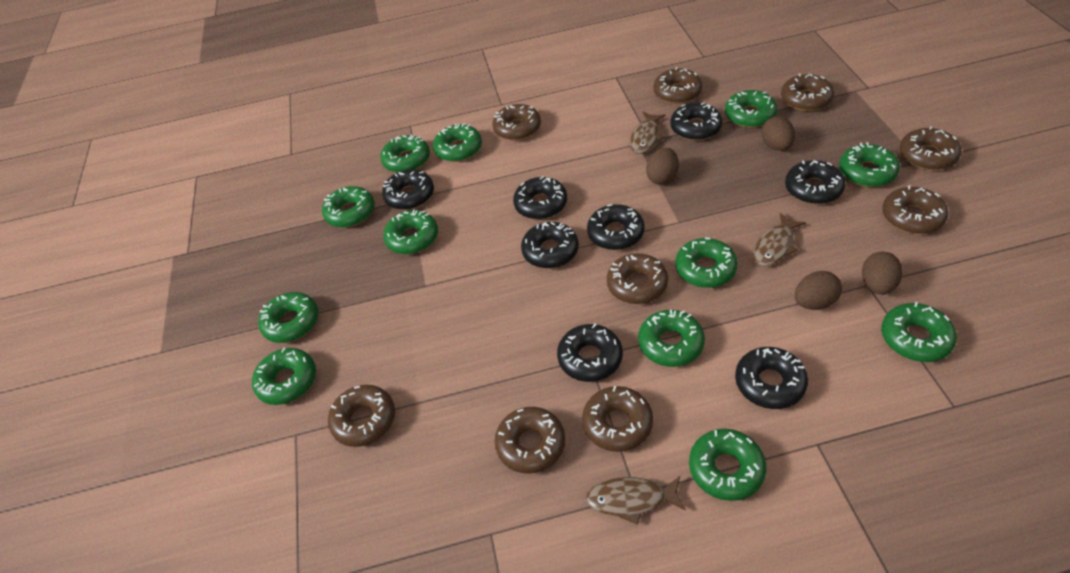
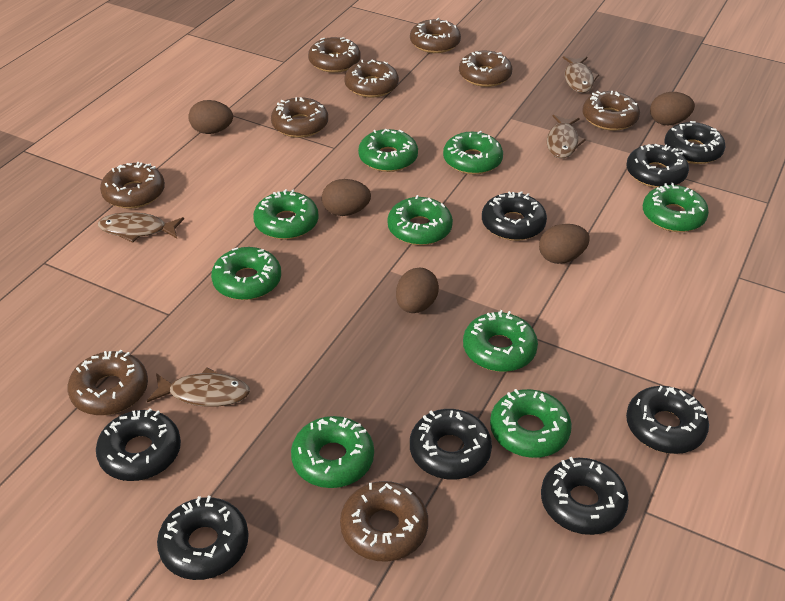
brown egg: 4 -> 5
brown fish: 3 -> 4
green donut: 12 -> 9

